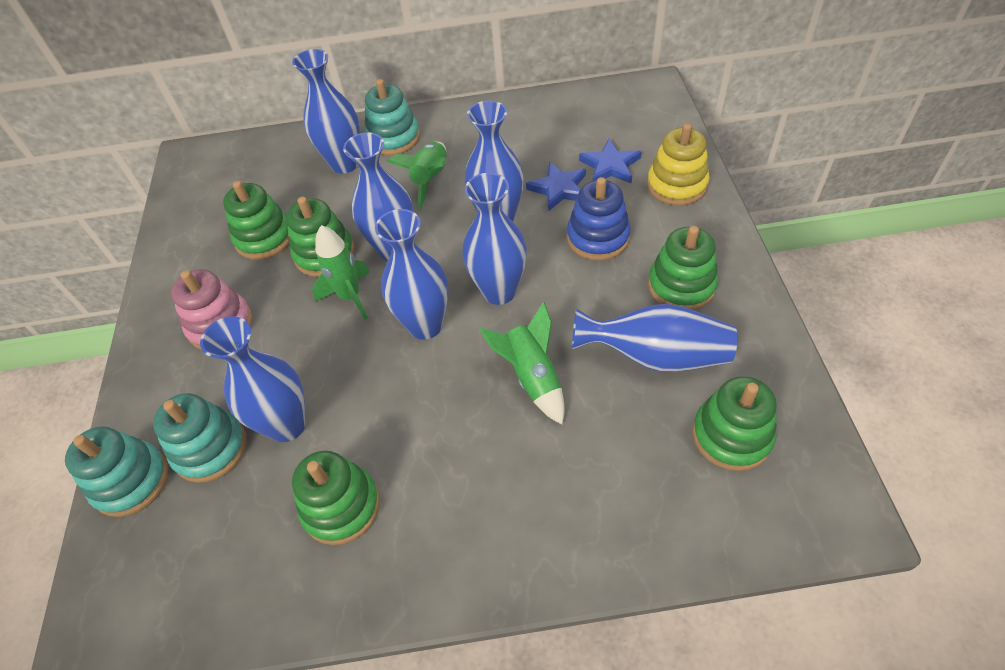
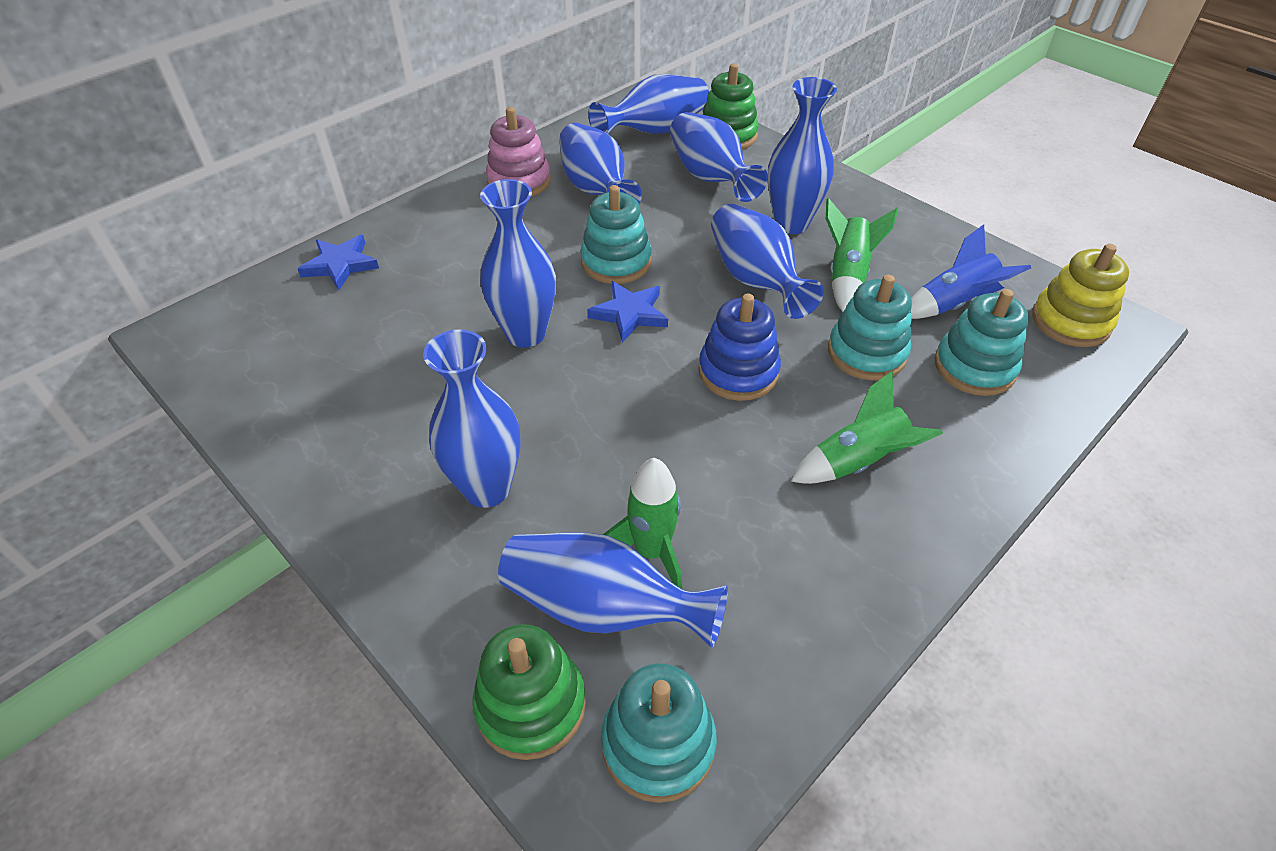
blue rocket: 0 -> 1
blue vase: 7 -> 8
green stacking toy: 5 -> 2
turquoise stacking toy: 3 -> 4

